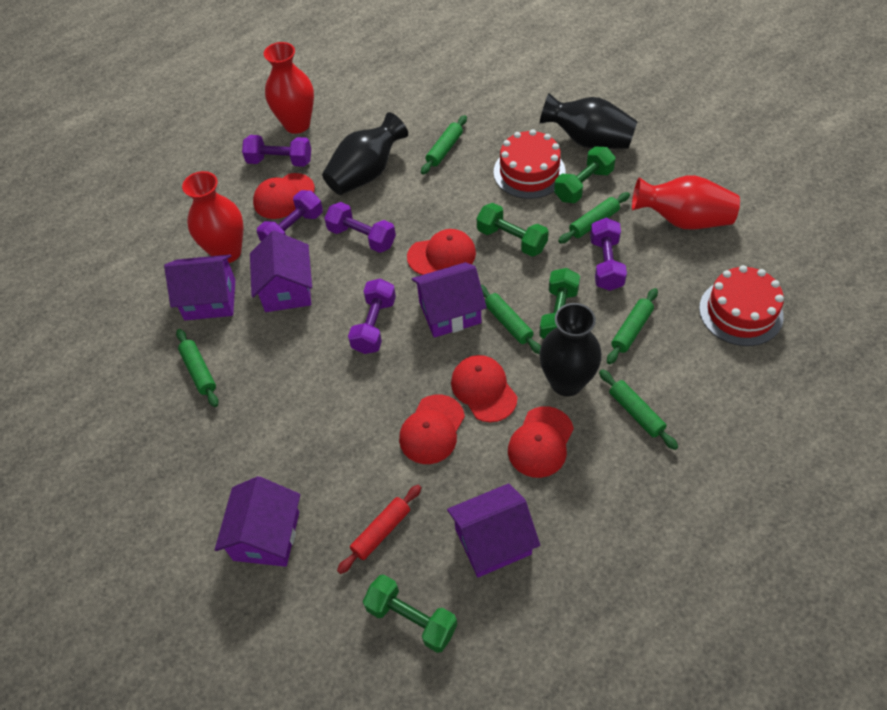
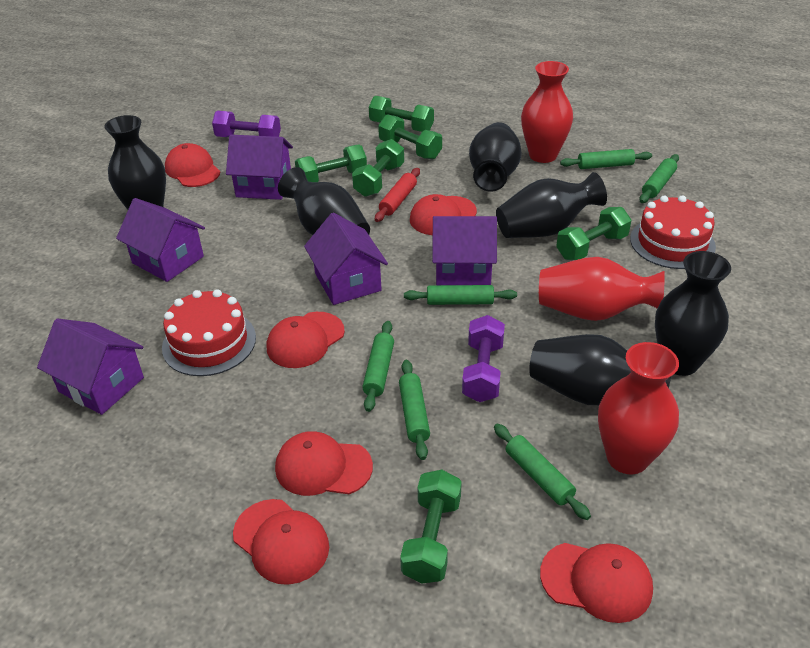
black vase: 3 -> 6
green dumbbell: 4 -> 6
purple dumbbell: 5 -> 2
red cap: 5 -> 6

